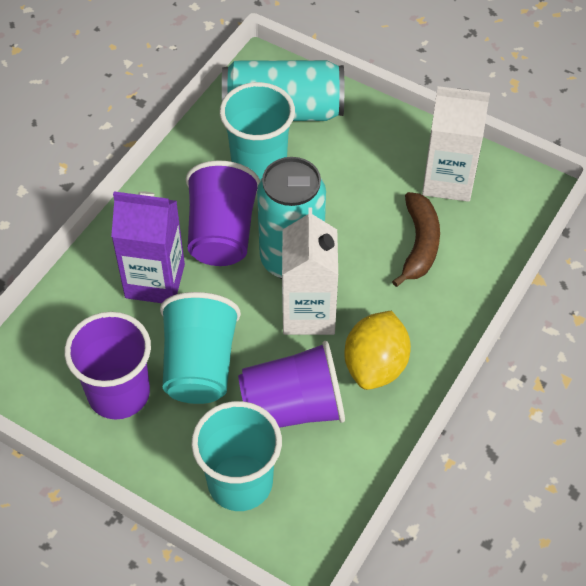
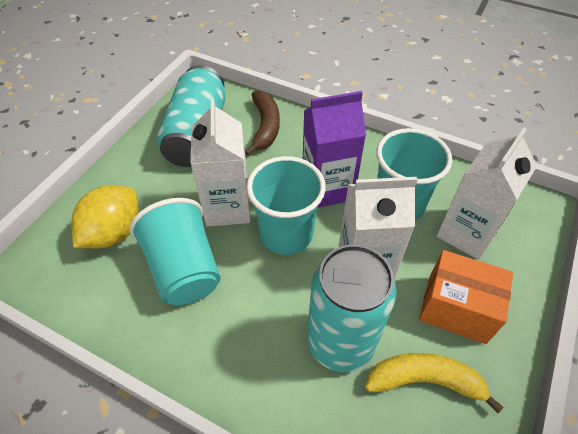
orange box: 0 -> 1
purple cup: 3 -> 0
white carton: 2 -> 3
yellow banana: 0 -> 1

